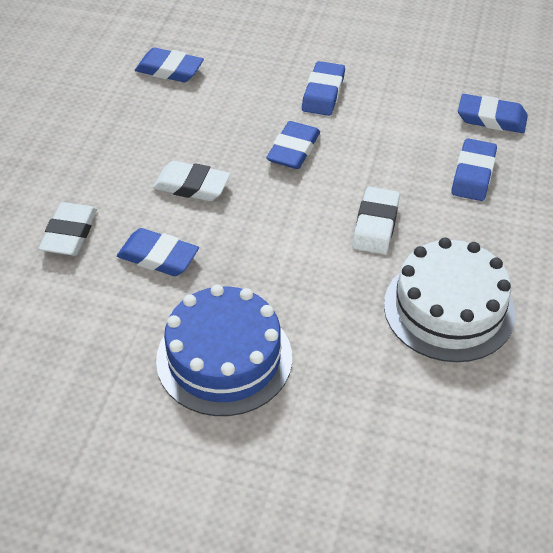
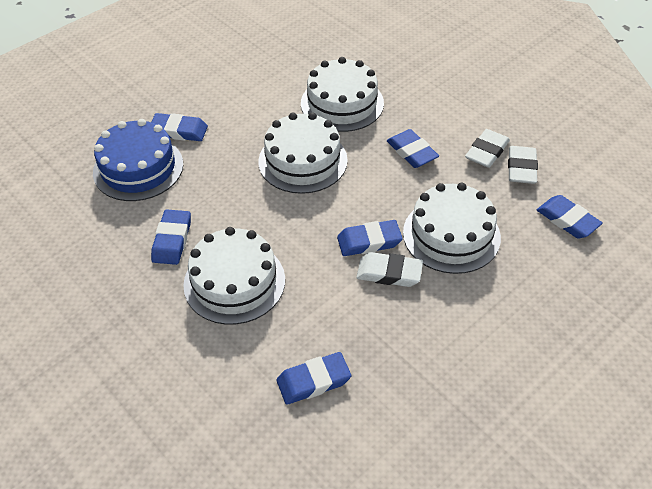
white cake: 1 -> 4

